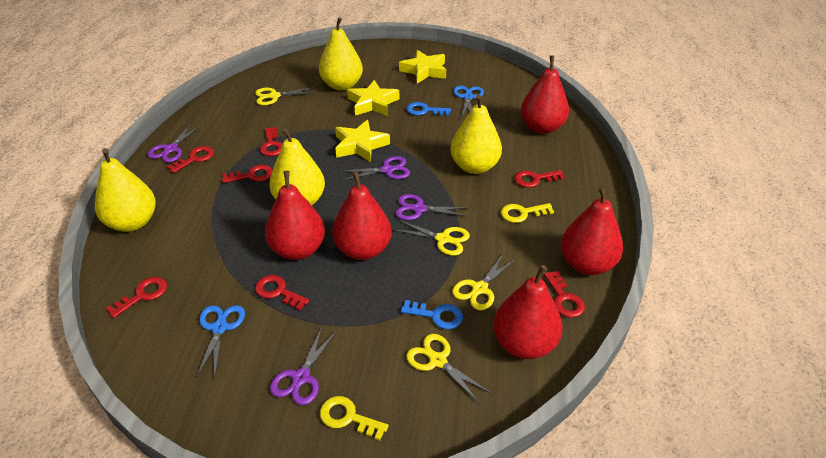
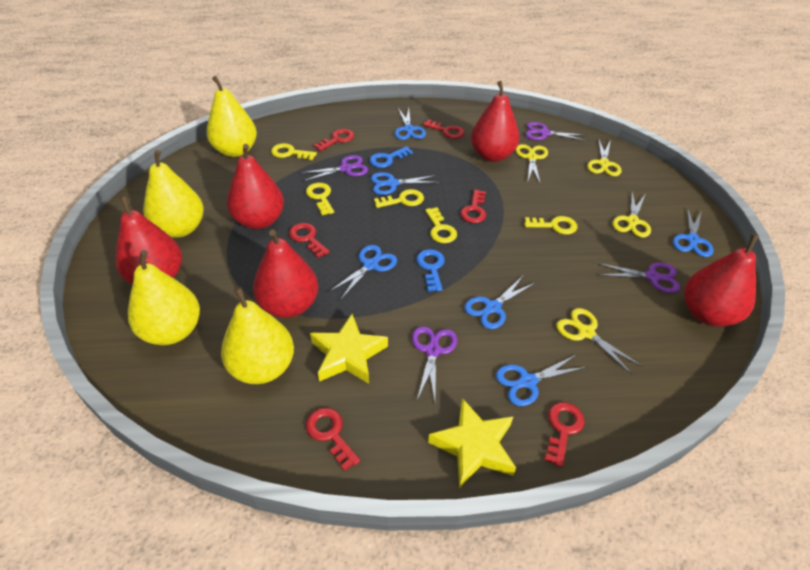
blue scissors: 2 -> 6
red key: 7 -> 6
yellow key: 2 -> 5
yellow star: 3 -> 2

